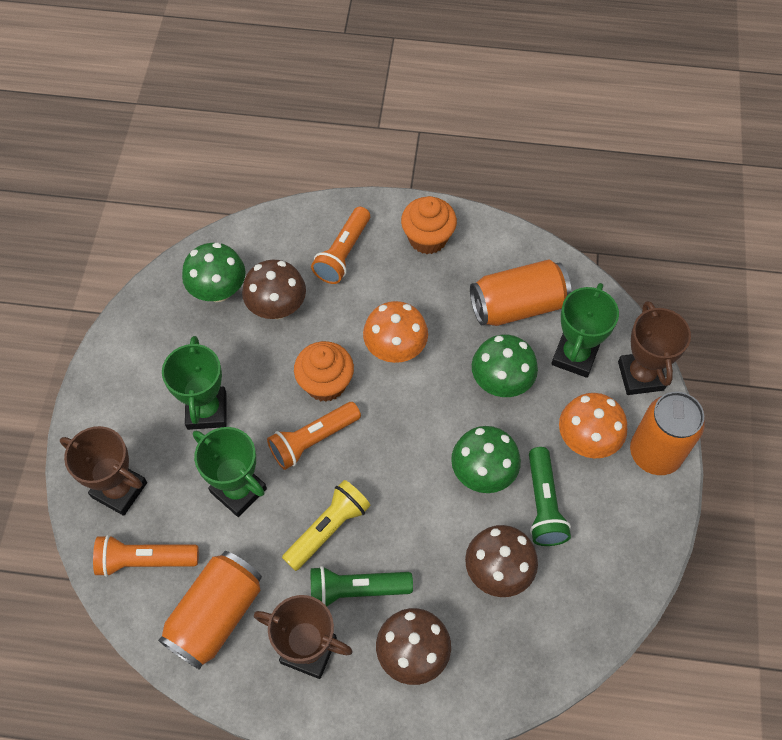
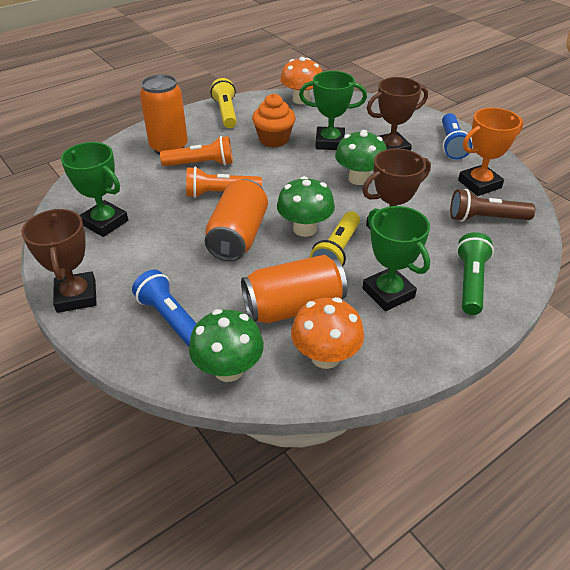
blue flashlight: 0 -> 2
brown flashlight: 0 -> 1
brown mushroom: 3 -> 0
green flashlight: 2 -> 1
orange cupcake: 2 -> 1
orange flashlight: 3 -> 2
orange trophy: 0 -> 1
yellow flashlight: 1 -> 2

